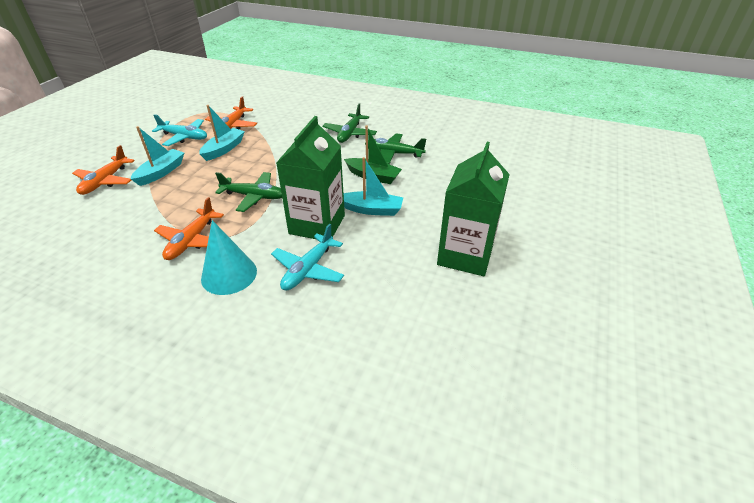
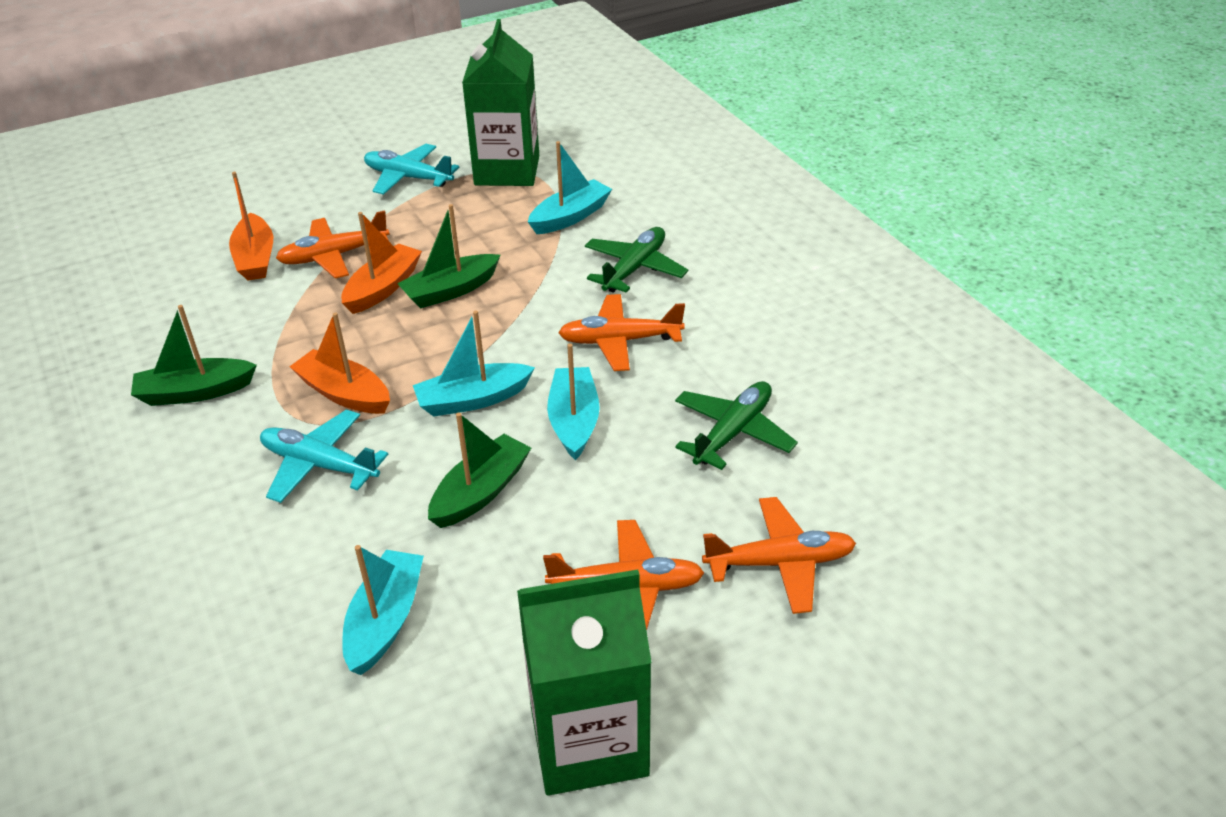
green boat: 1 -> 3
green plane: 3 -> 2
orange boat: 0 -> 3
orange plane: 3 -> 4
turquoise boat: 3 -> 4
turquoise cone: 1 -> 0

